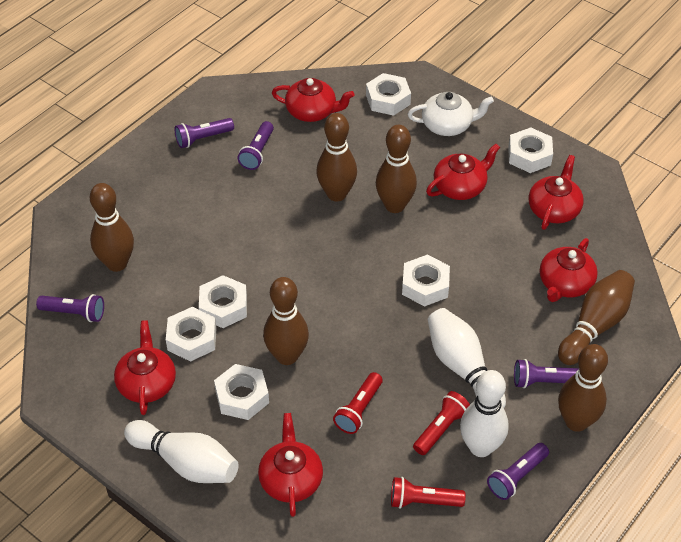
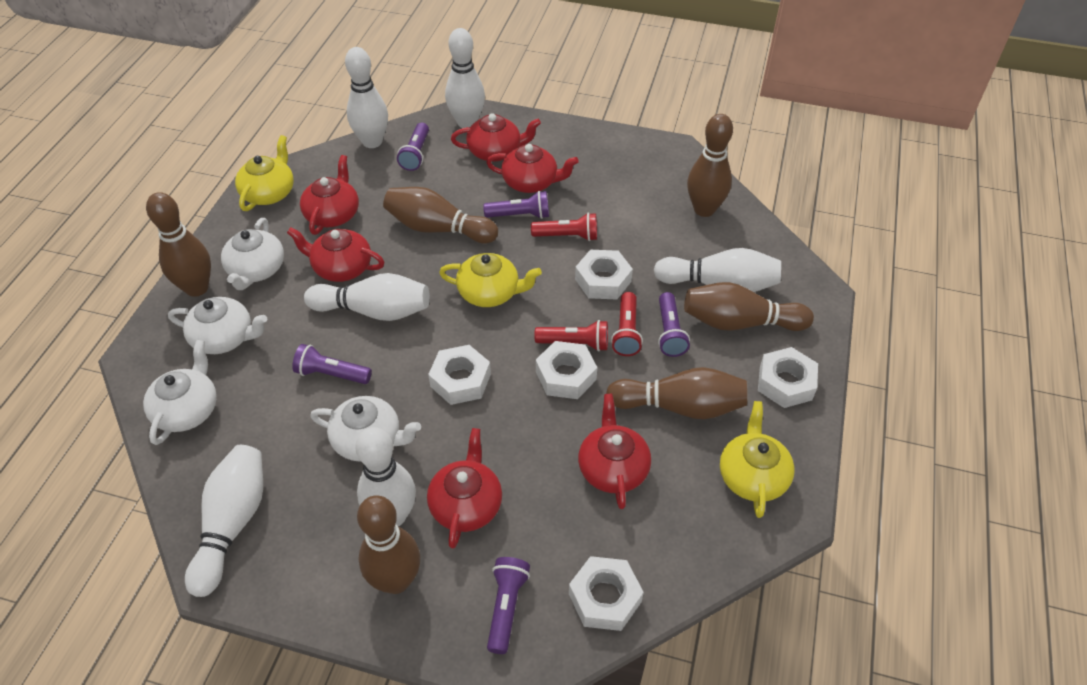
white bowling pin: 3 -> 6
white nut: 6 -> 5
white teapot: 1 -> 4
yellow teapot: 0 -> 3

